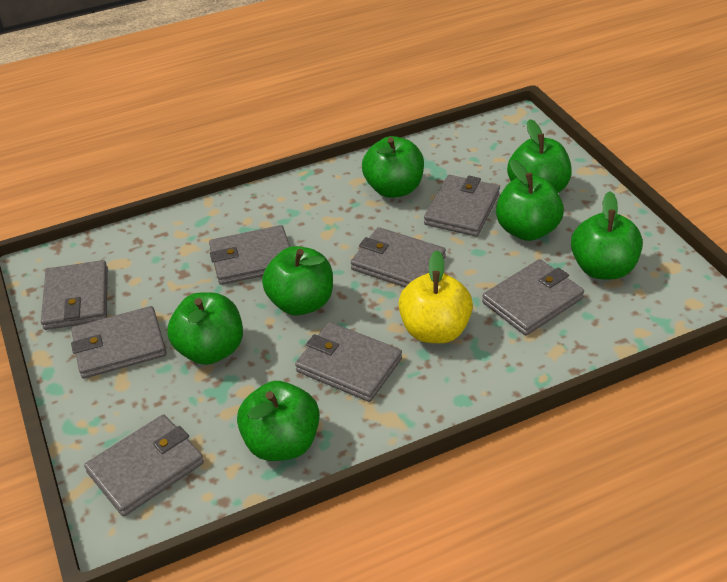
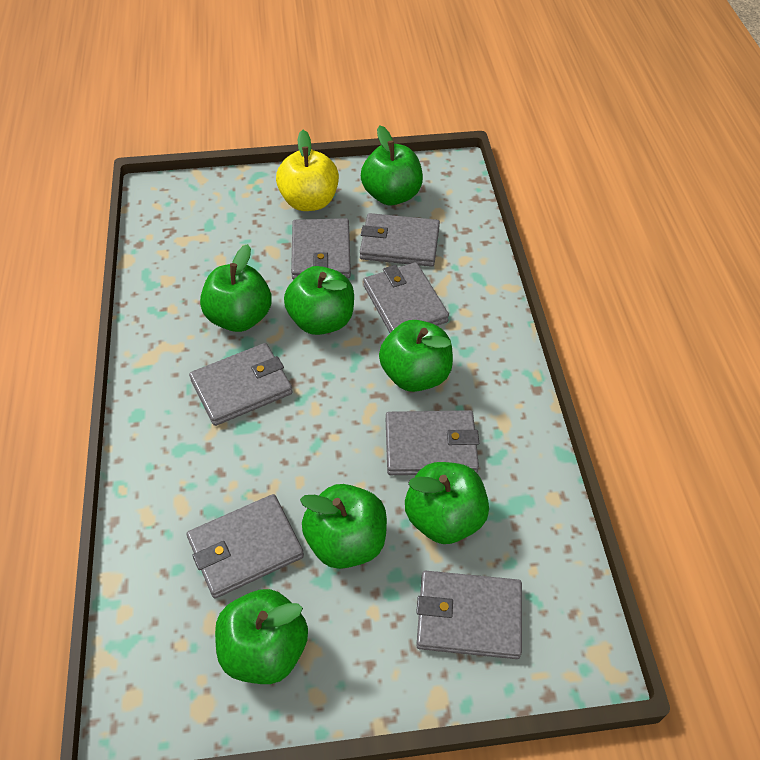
grey wallet: 8 -> 7

